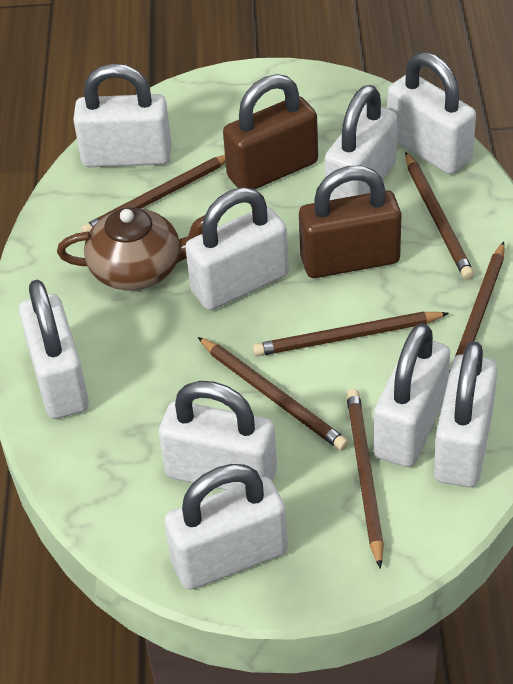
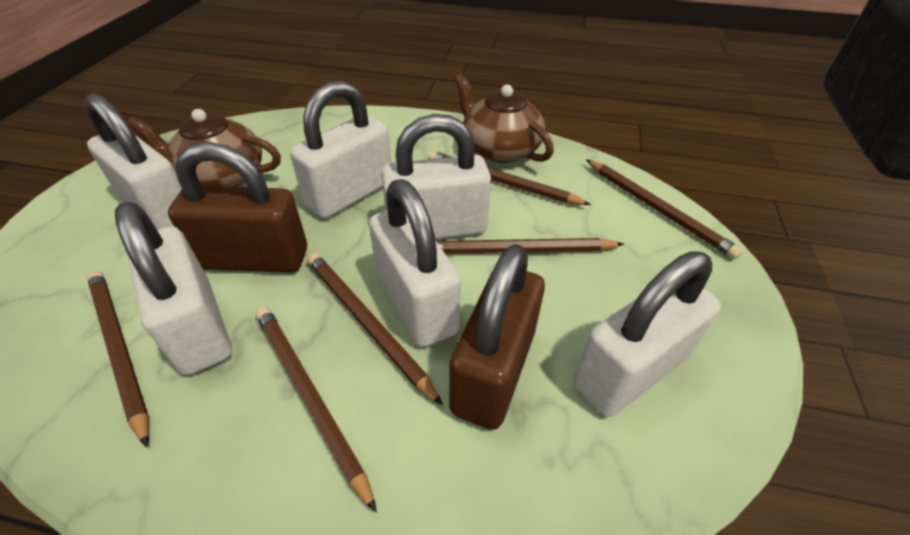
brown teapot: 1 -> 2
white padlock: 9 -> 6

